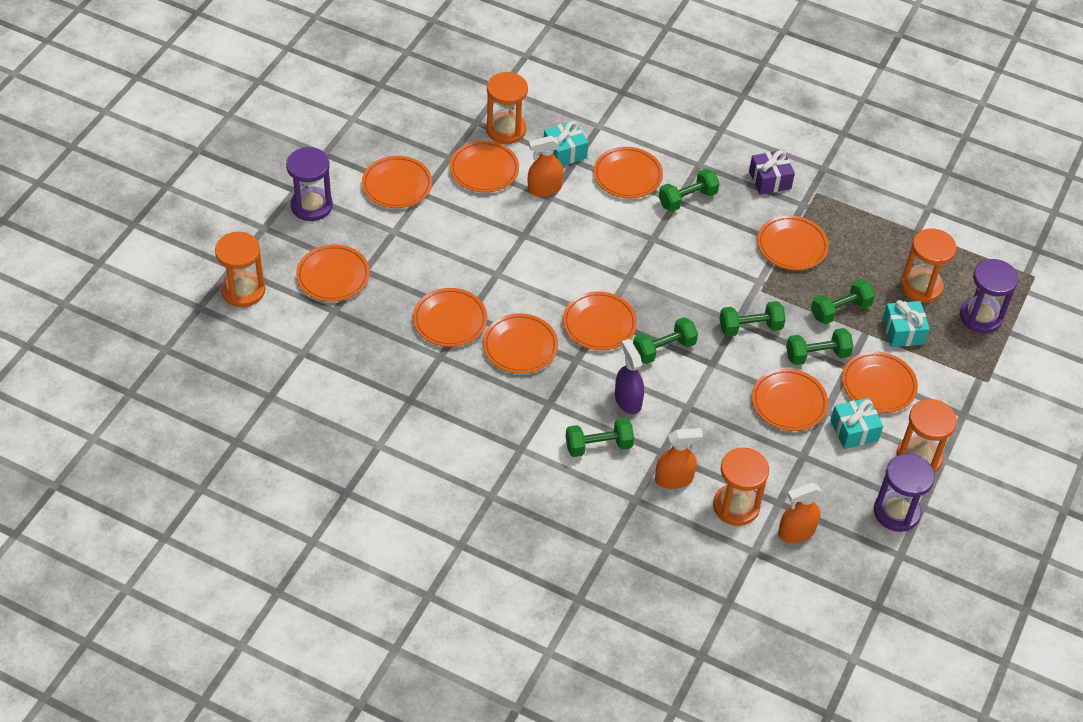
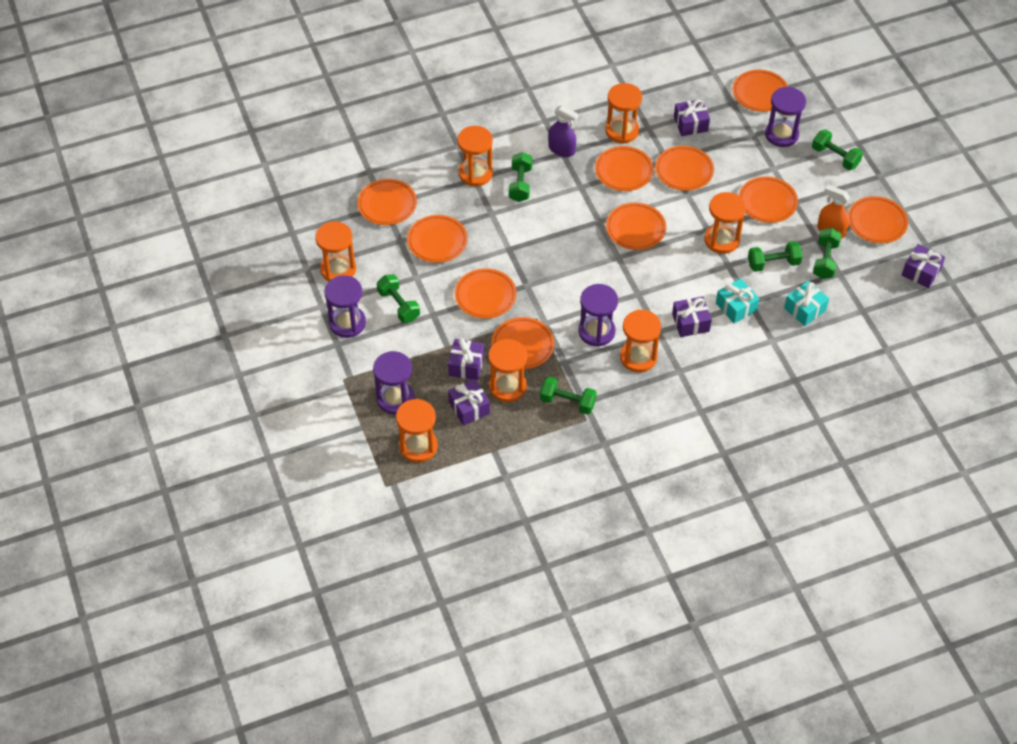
orange hourglass: 5 -> 7
orange spray bottle: 3 -> 1
purple gift: 1 -> 5
purple hourglass: 3 -> 4
turquoise gift: 3 -> 2

